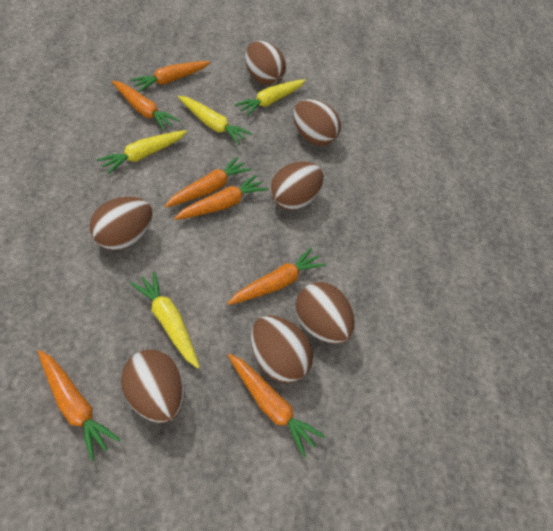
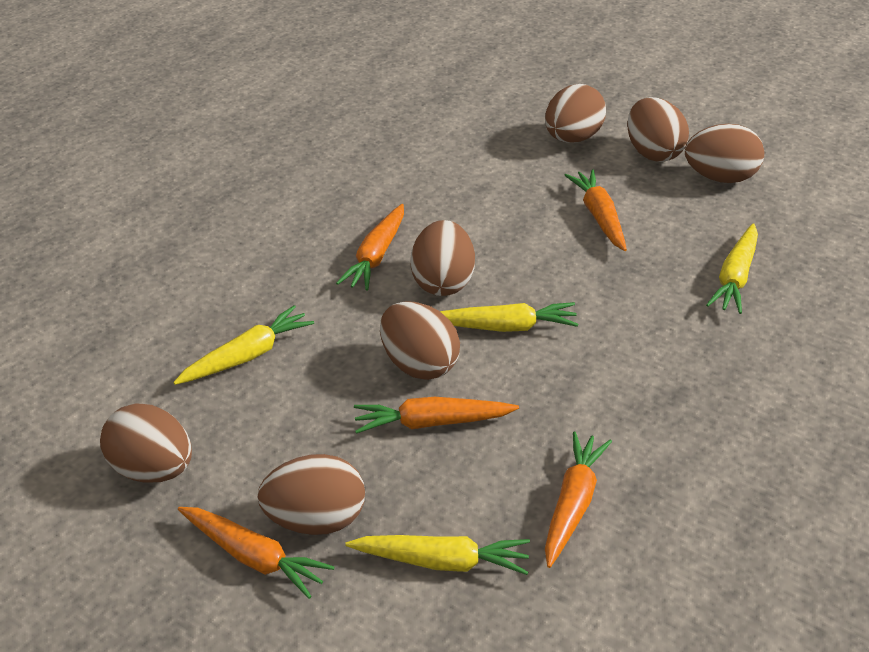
orange carrot: 7 -> 5

